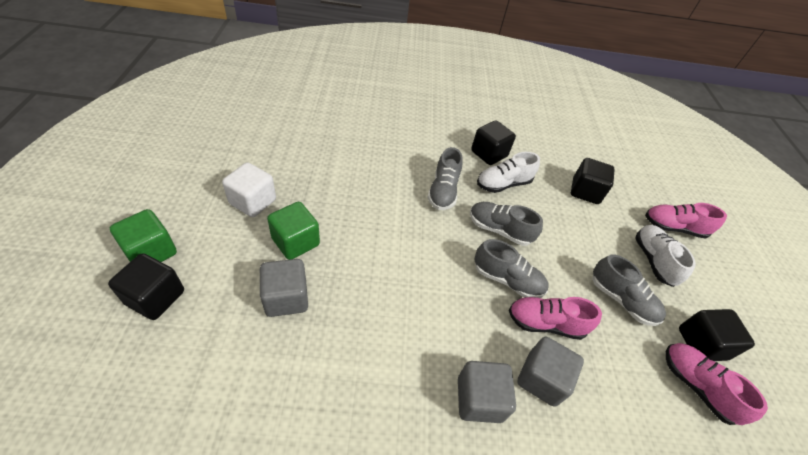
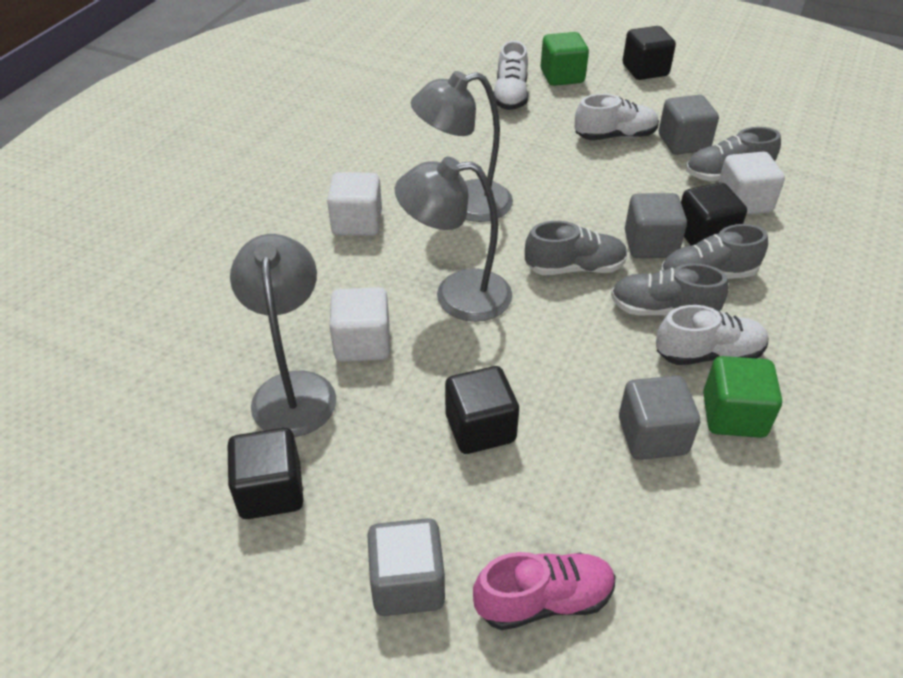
grey cube: 3 -> 4
grey lamp: 0 -> 3
pink shoe: 3 -> 1
white cube: 1 -> 3
white shoe: 2 -> 3

